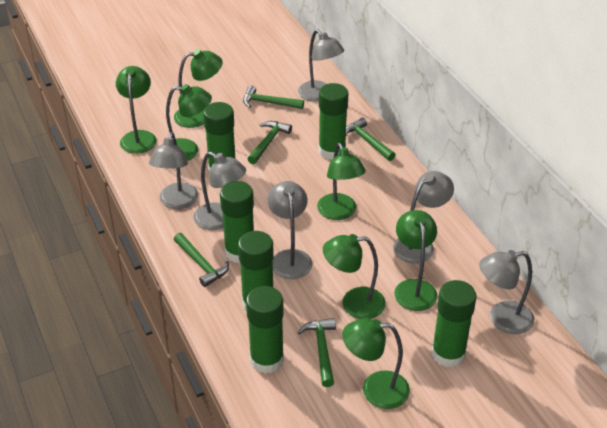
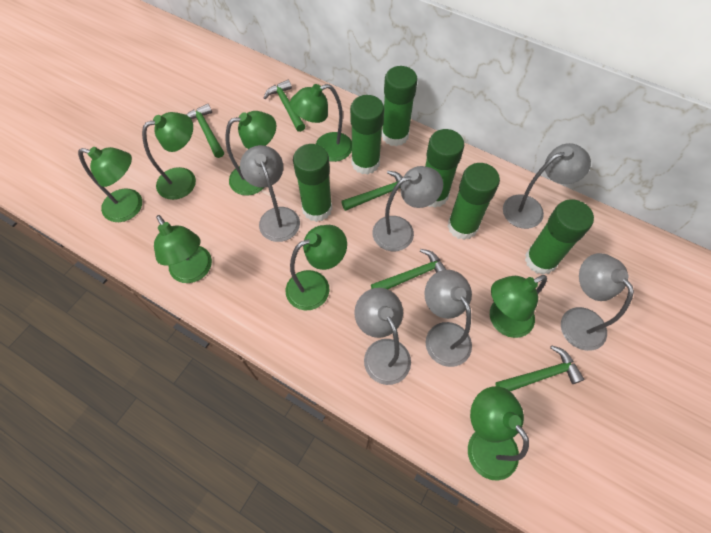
green lamp: 7 -> 8

